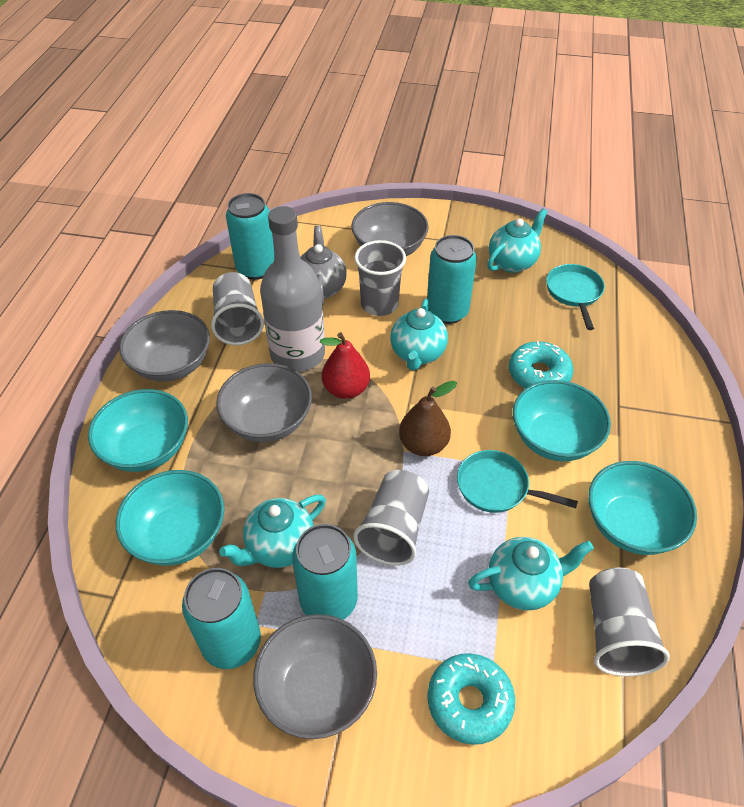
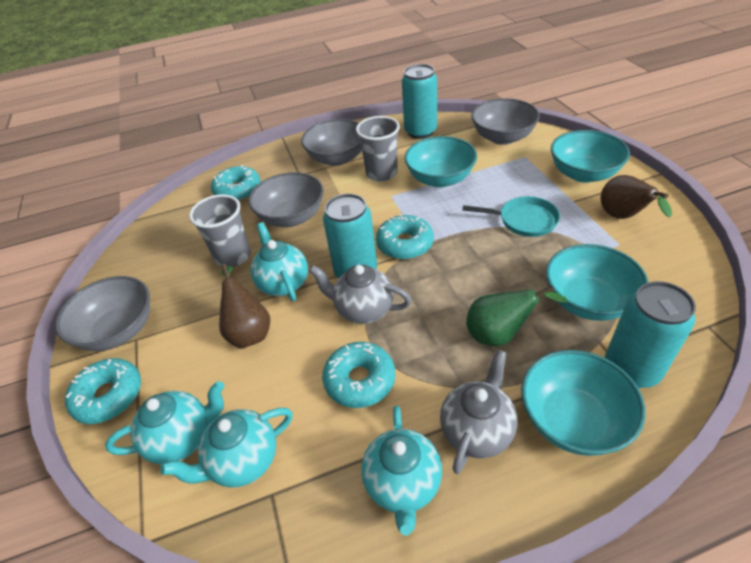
brown pear: 1 -> 2
green pear: 0 -> 1
grey bottle: 1 -> 0
grey cup: 4 -> 2
grey teapot: 1 -> 2
red pear: 1 -> 0
turquoise can: 4 -> 3
turquoise donut: 2 -> 4
turquoise pan: 2 -> 1

